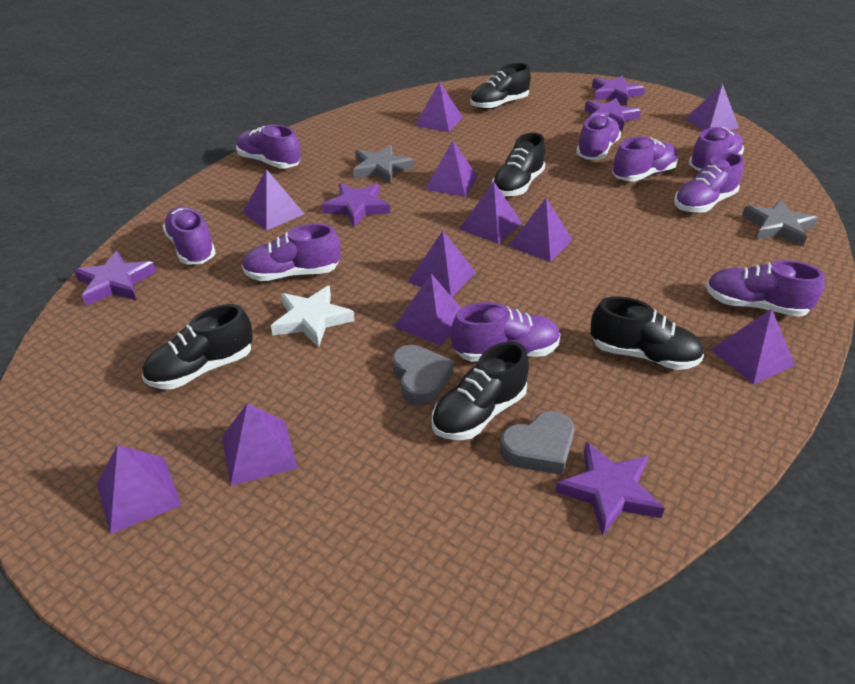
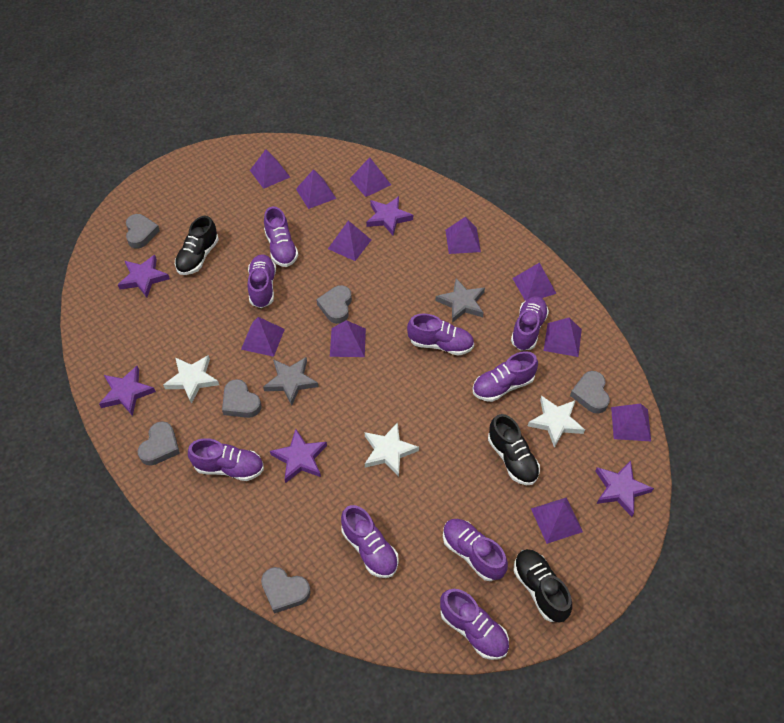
black shoe: 5 -> 3
grey heart: 2 -> 6
white star: 1 -> 3

